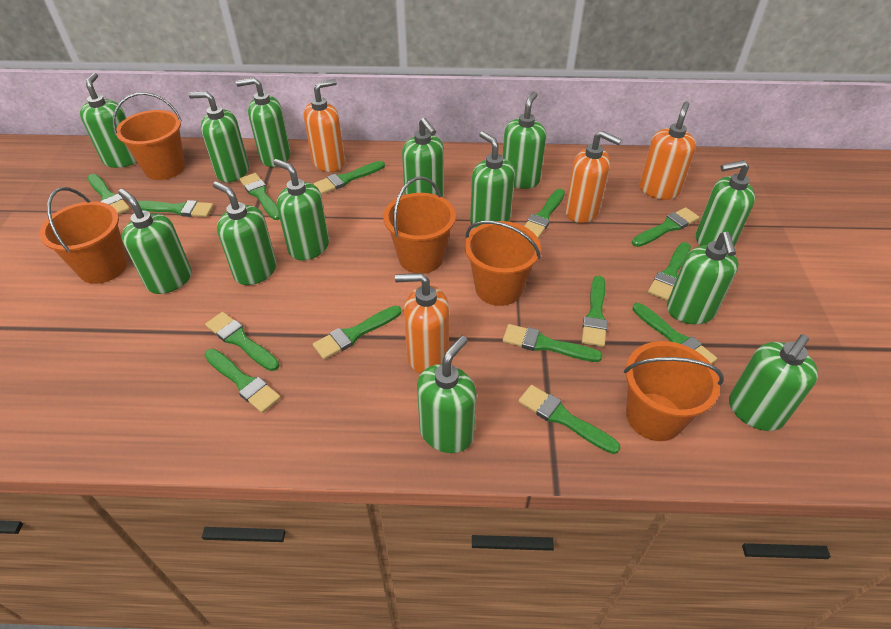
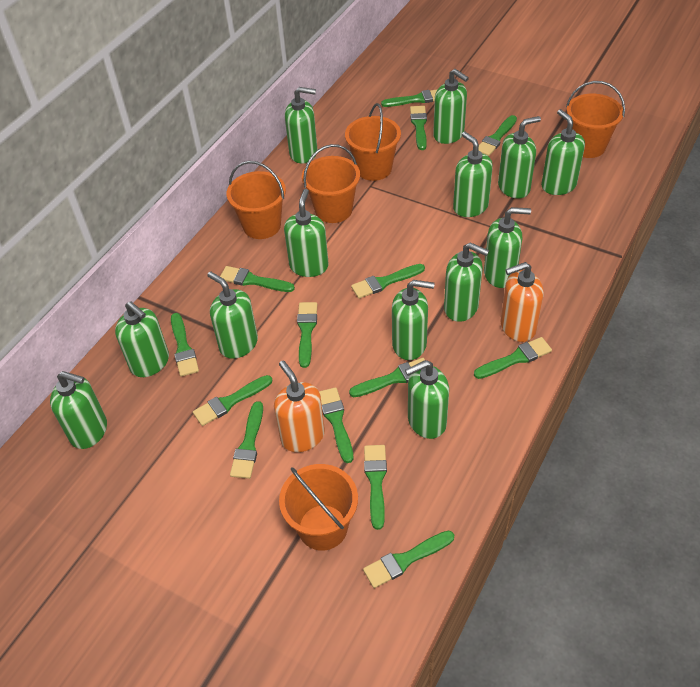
orange soap dispenser: 4 -> 2

